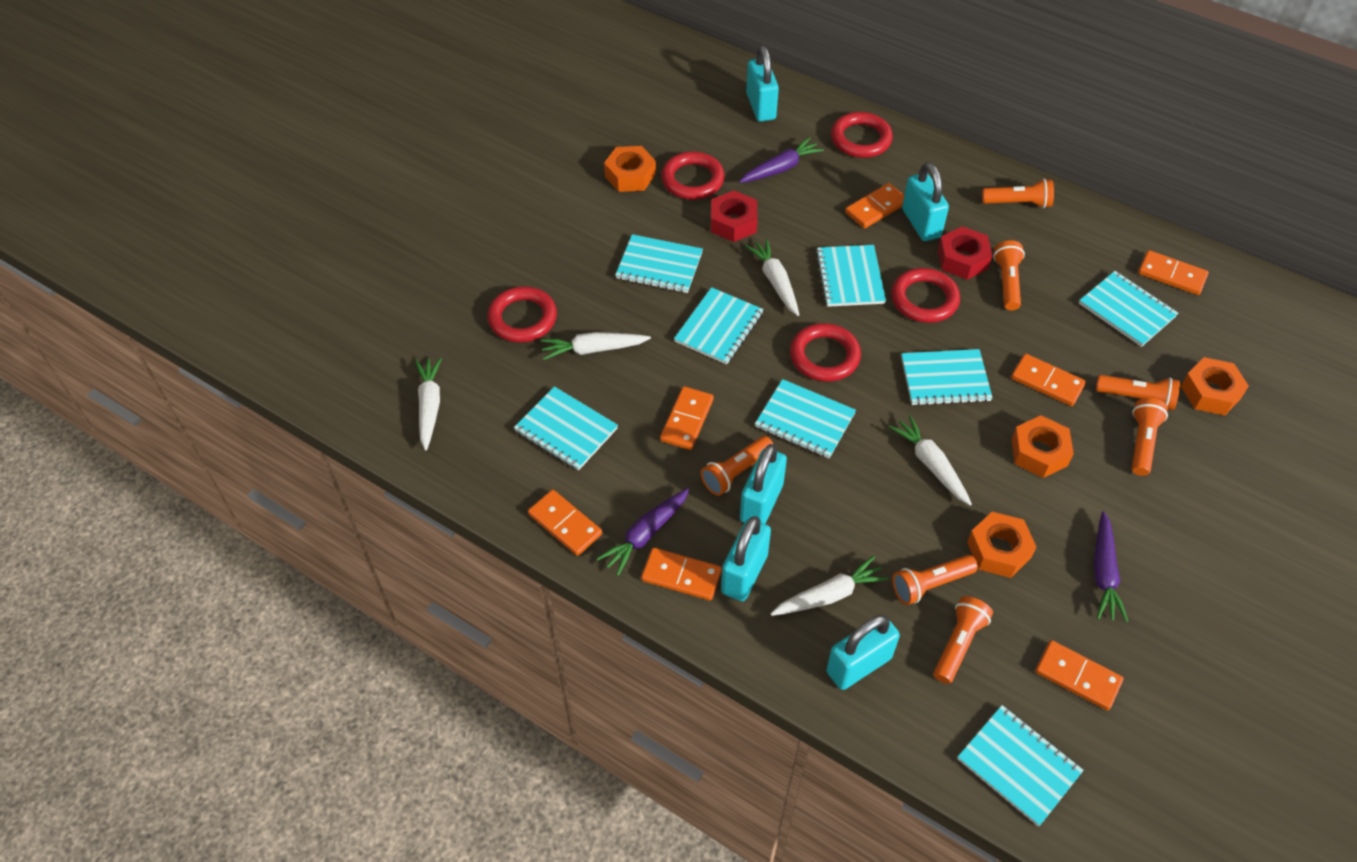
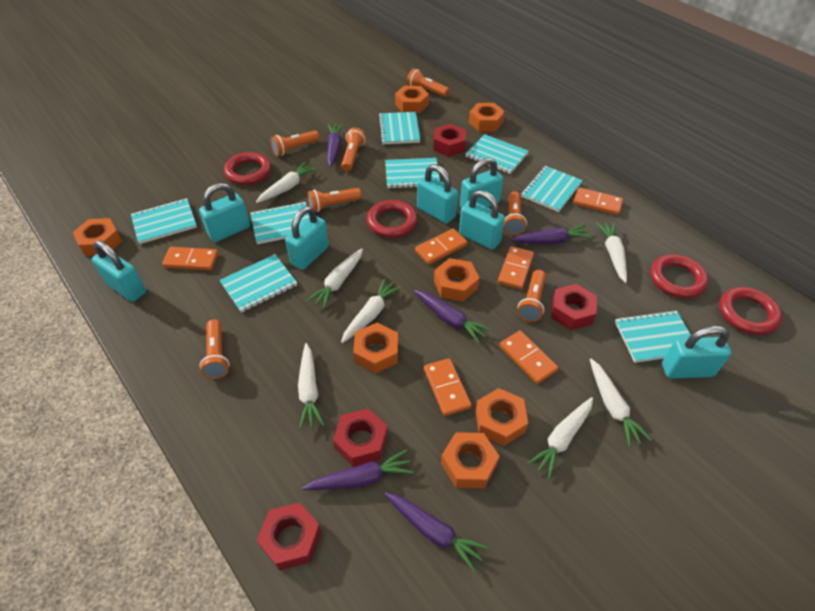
orange domino: 7 -> 6
orange nut: 4 -> 7
purple carrot: 3 -> 5
red nut: 2 -> 4
red ring: 5 -> 4
turquoise padlock: 5 -> 7
white carrot: 5 -> 7

